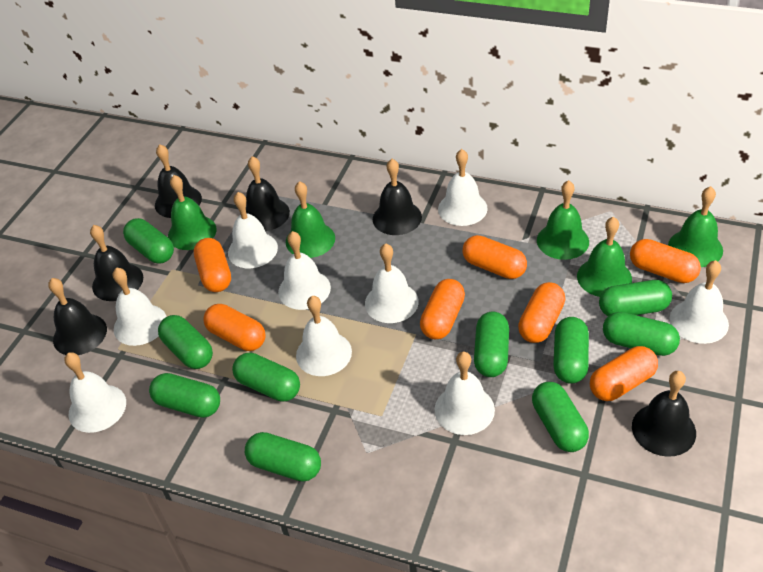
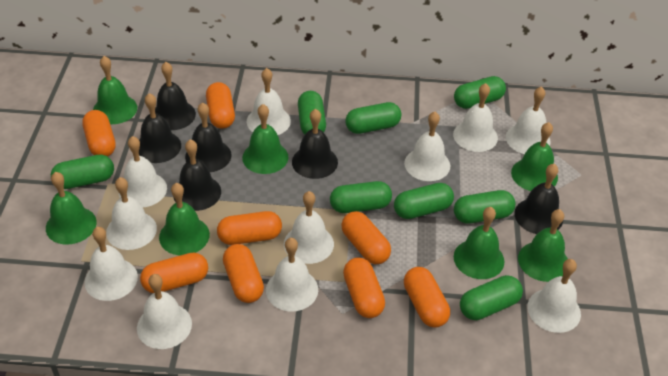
green bell: 5 -> 7
green capsule: 10 -> 8
orange capsule: 7 -> 8
white bell: 9 -> 11

